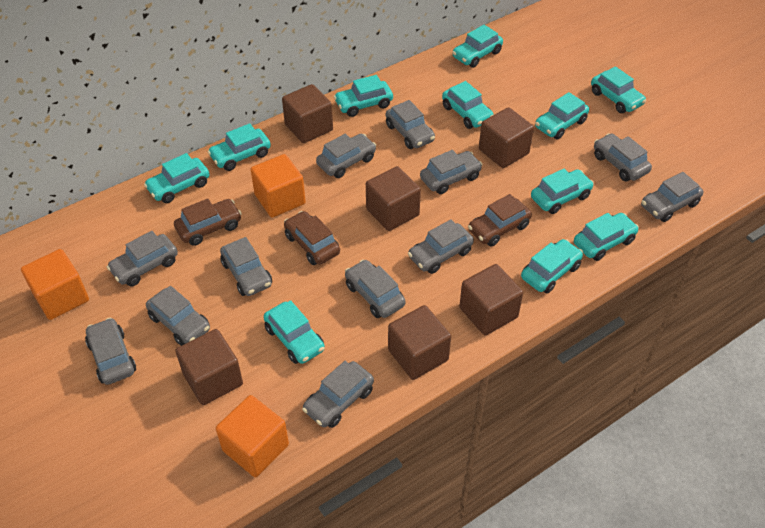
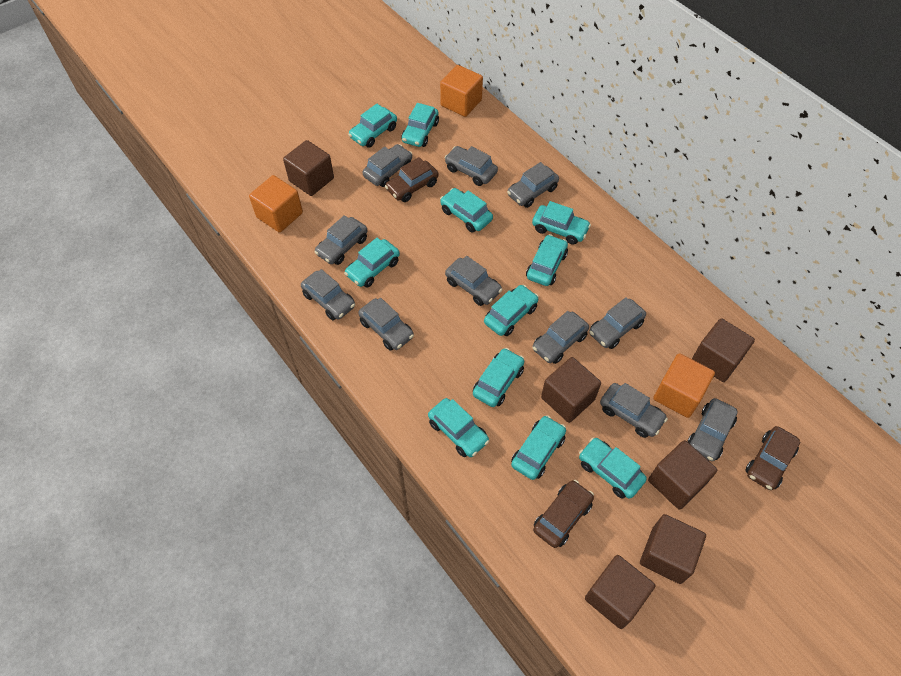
grey car: 12 -> 11

